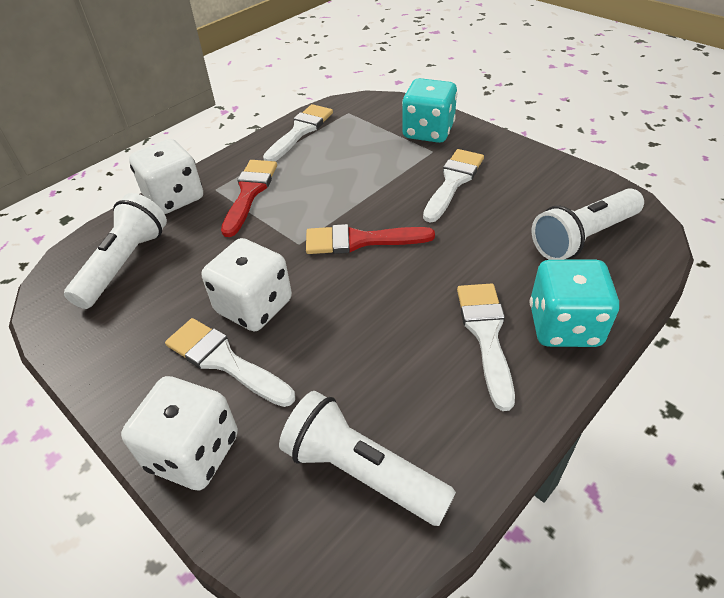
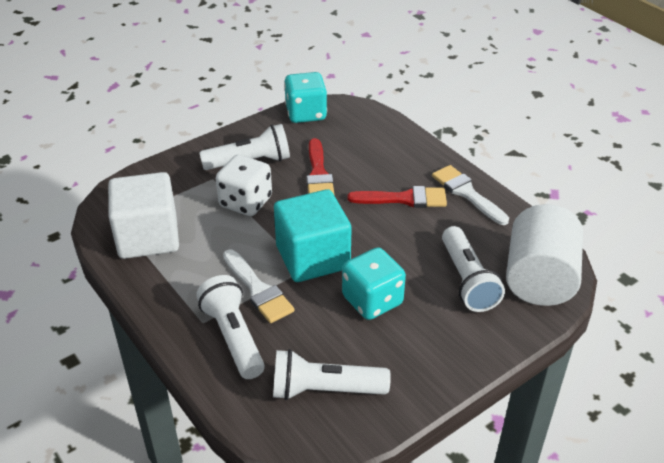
turquoise cube: 0 -> 1
white brush: 4 -> 2
white cube: 0 -> 1
white cylinder: 0 -> 1
white dice: 3 -> 1
white flashlight: 3 -> 4

